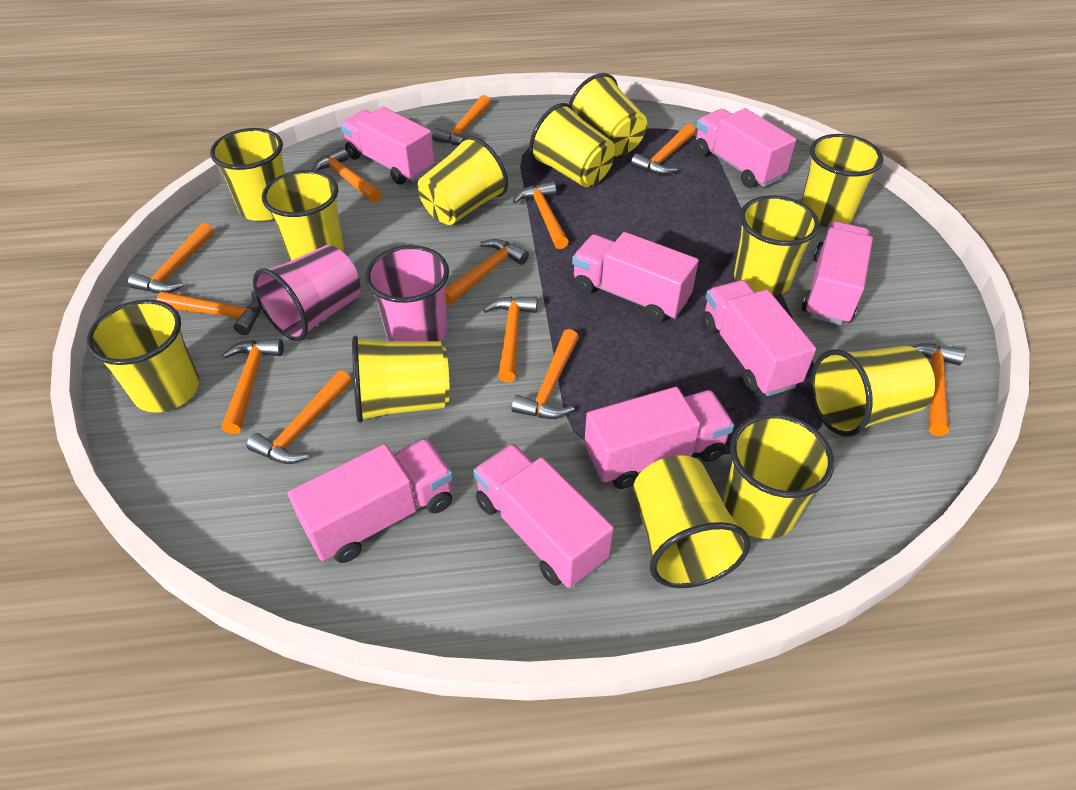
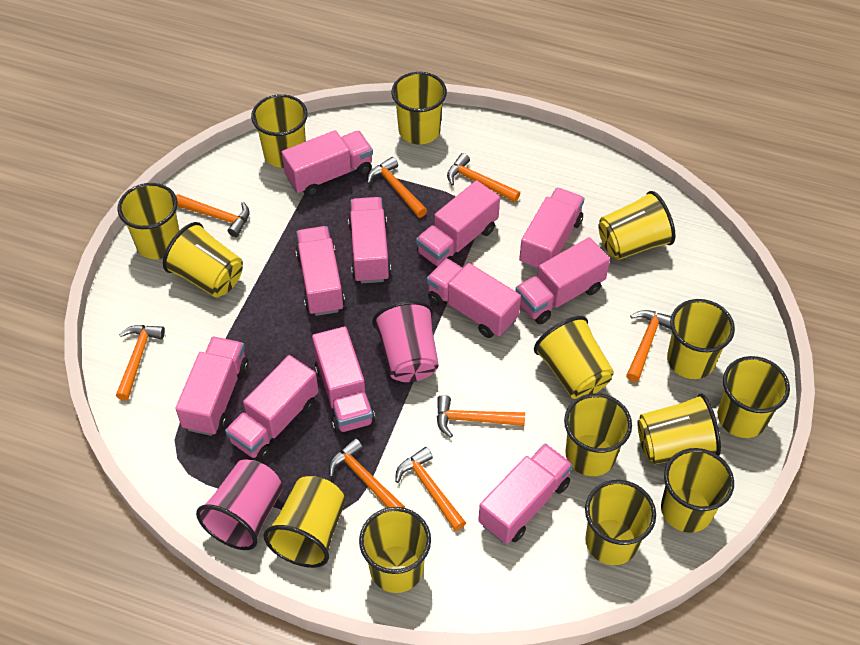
orange hammer: 12 -> 8
pink truck: 8 -> 11
yellow cup: 12 -> 14

